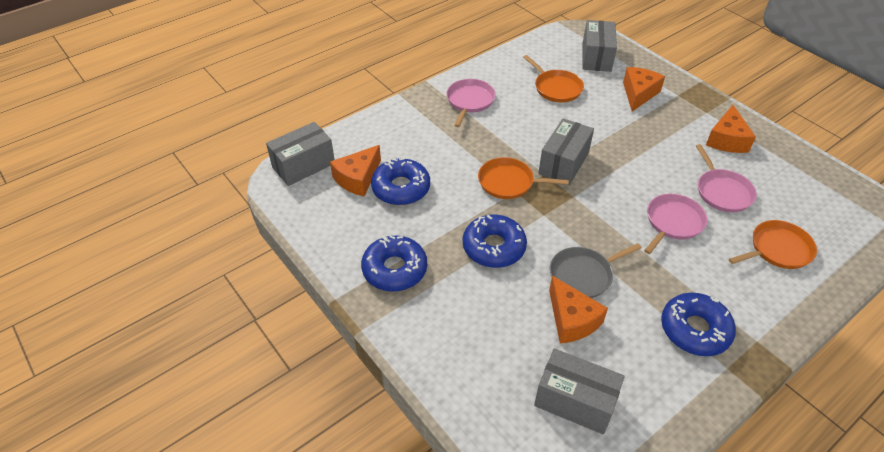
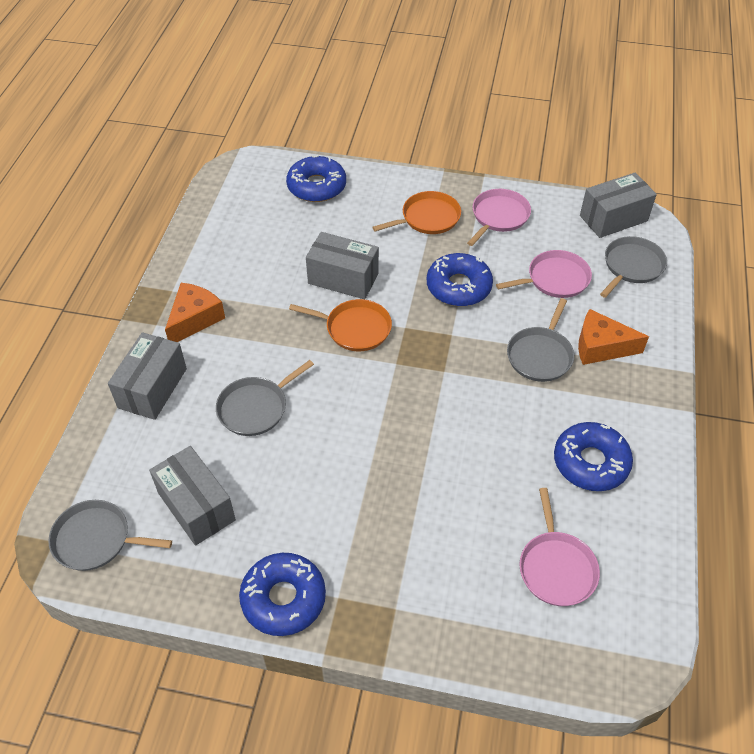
grey pan: 1 -> 4
orange cheese: 4 -> 2
orange pan: 3 -> 2

